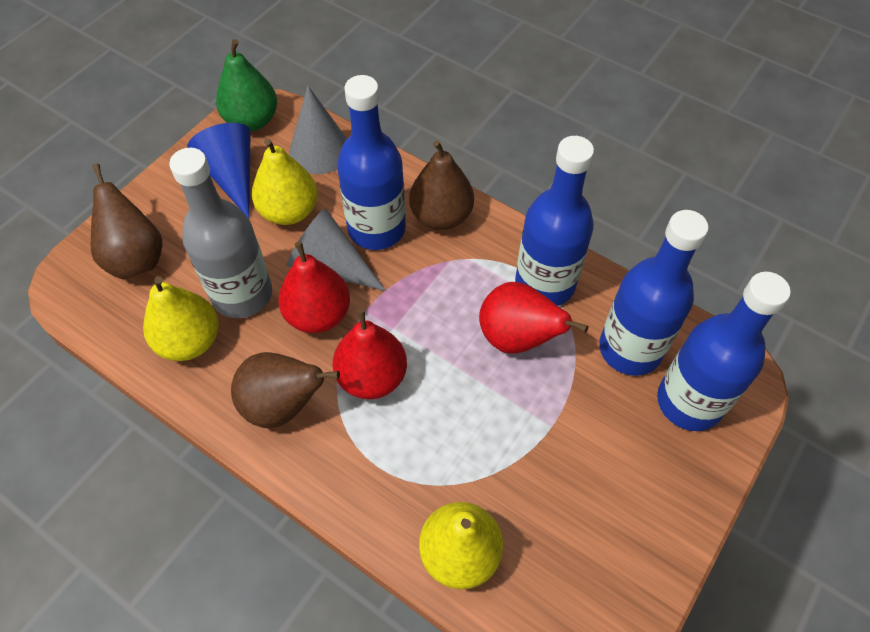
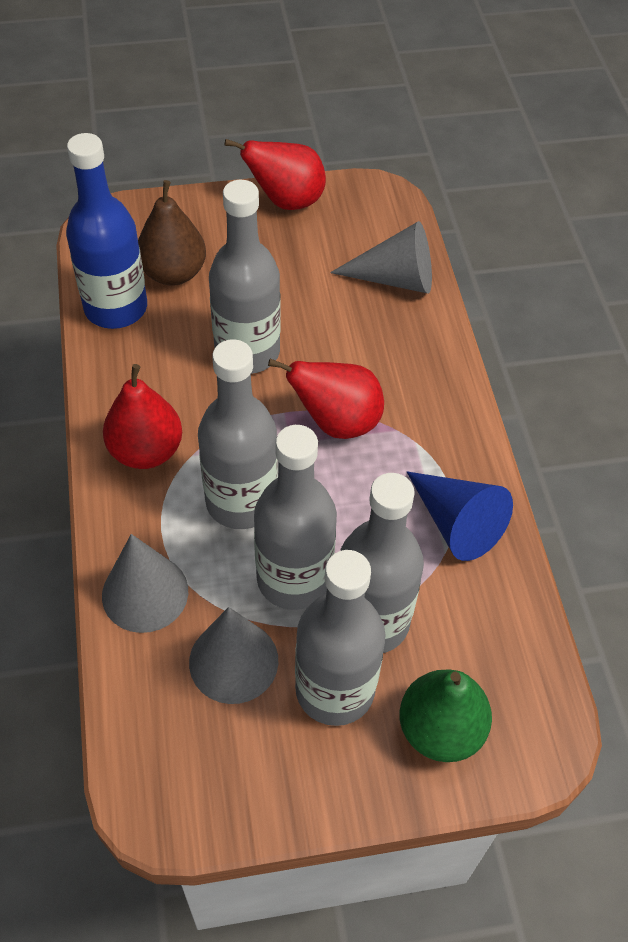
blue bottle: 4 -> 1
brown pear: 3 -> 1
grey bottle: 1 -> 5
grey cone: 2 -> 3
yellow pear: 3 -> 0

